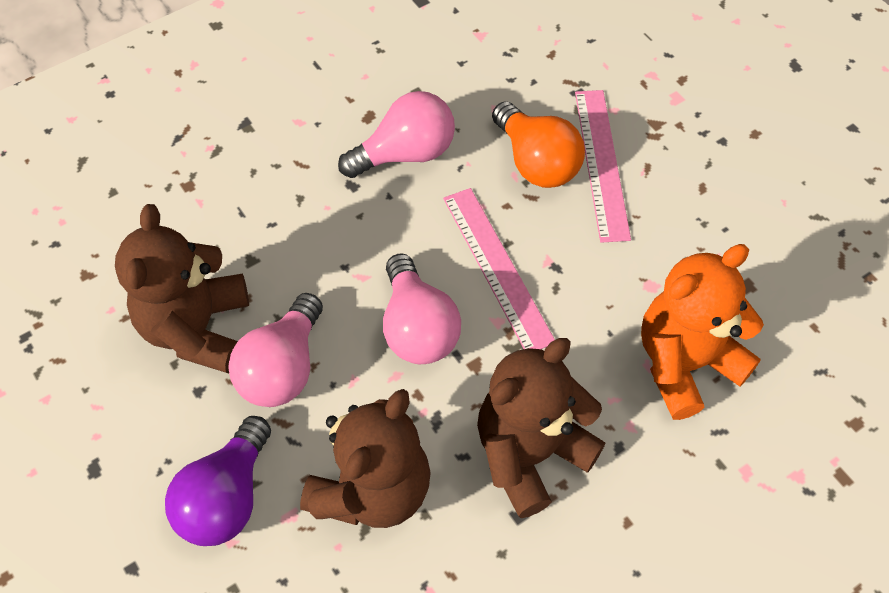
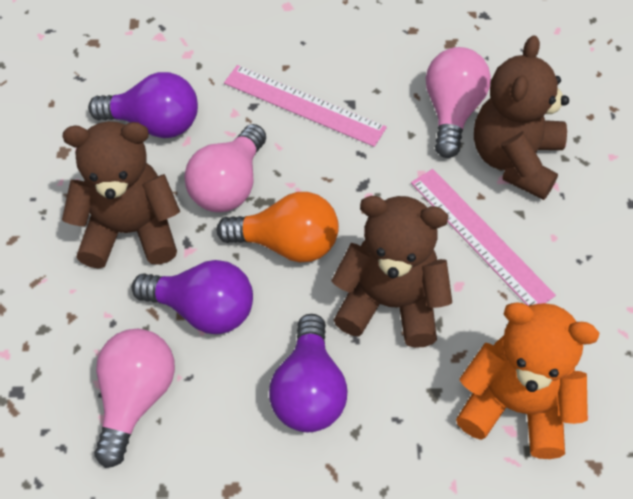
purple light bulb: 1 -> 3

